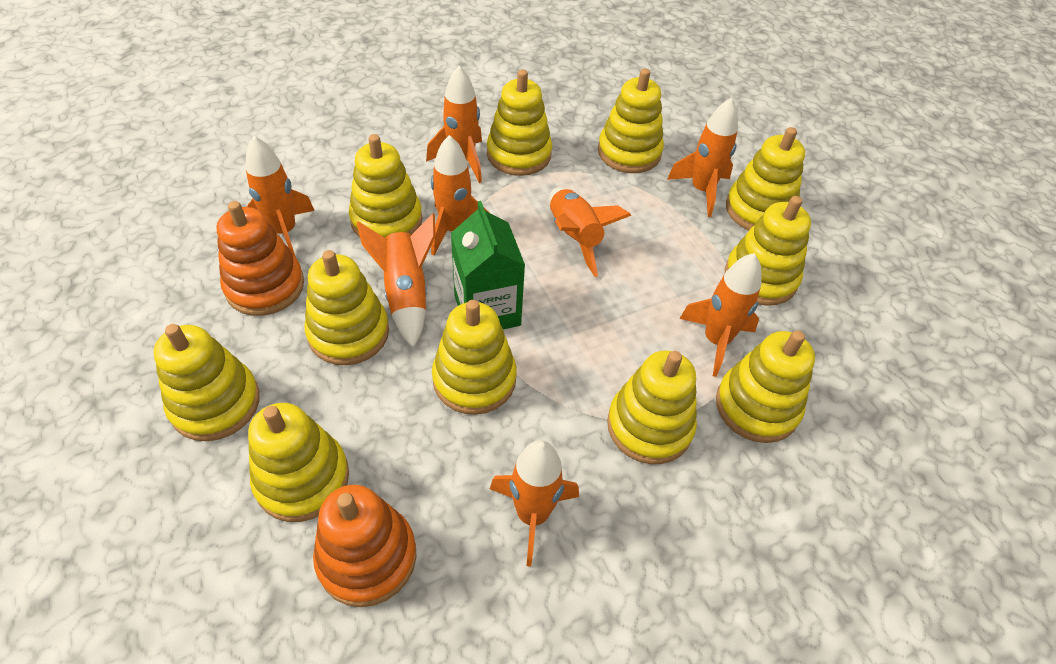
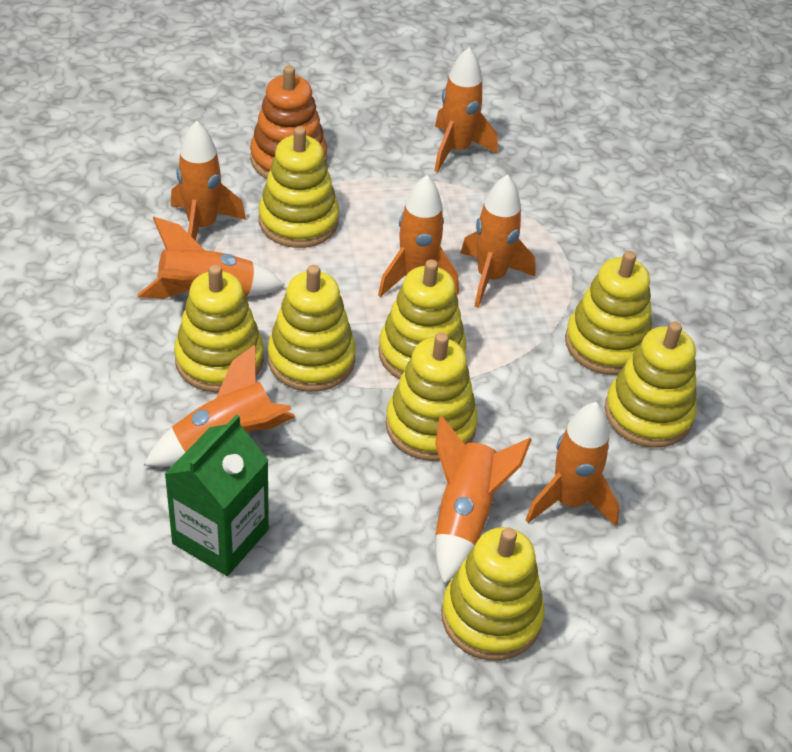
orange stacking toy: 2 -> 1
yellow stacking toy: 11 -> 8

